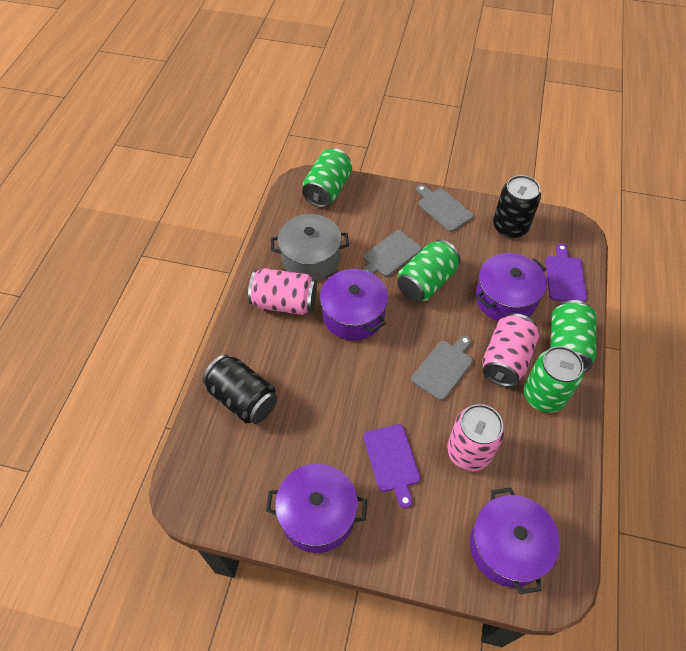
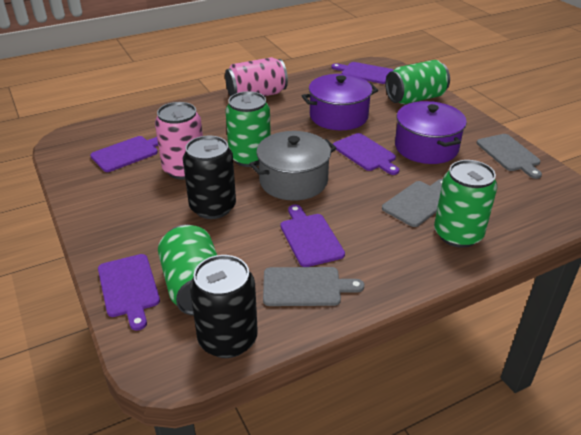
pink can: 3 -> 2
purple cutting board: 2 -> 5
purple pot: 4 -> 2

